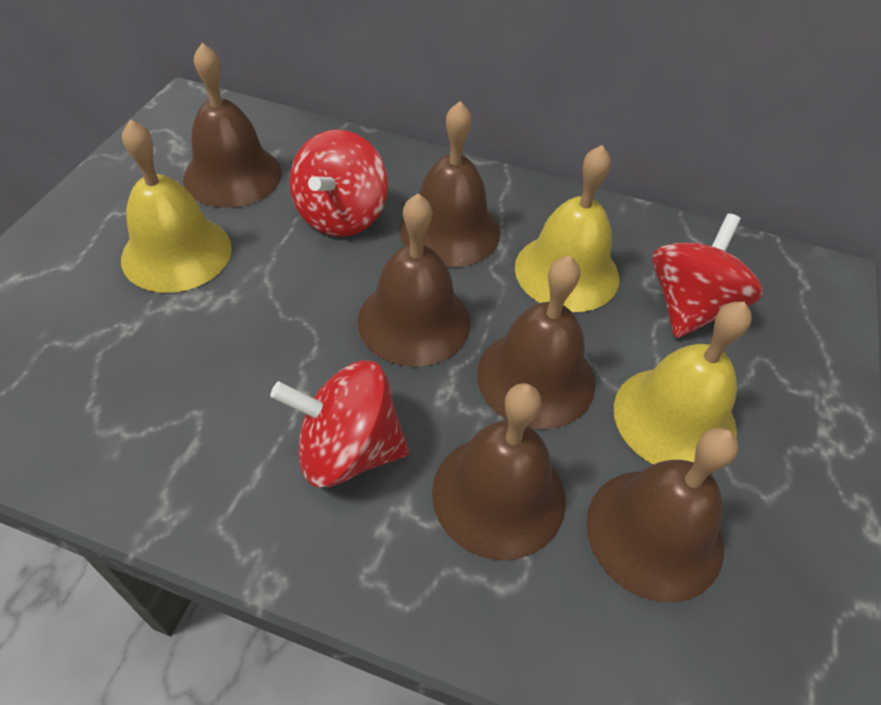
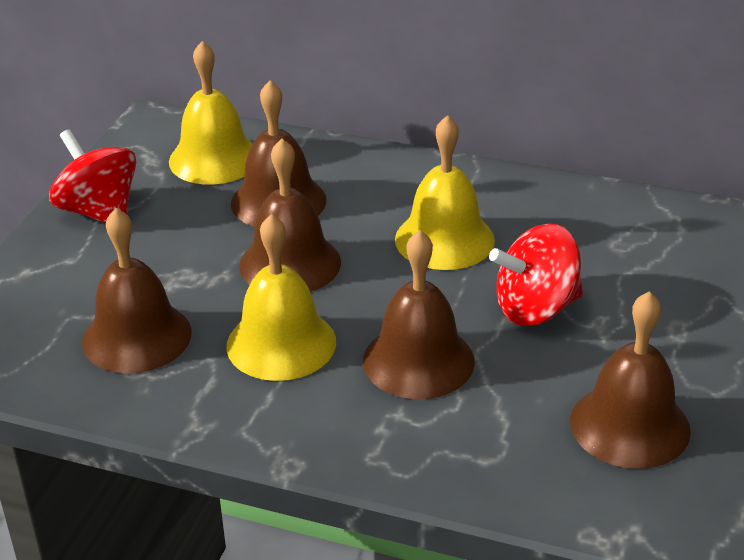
brown bell: 6 -> 5
red spinning top: 3 -> 2

